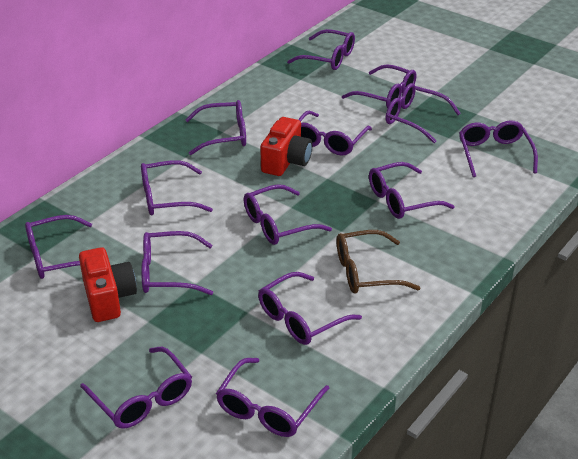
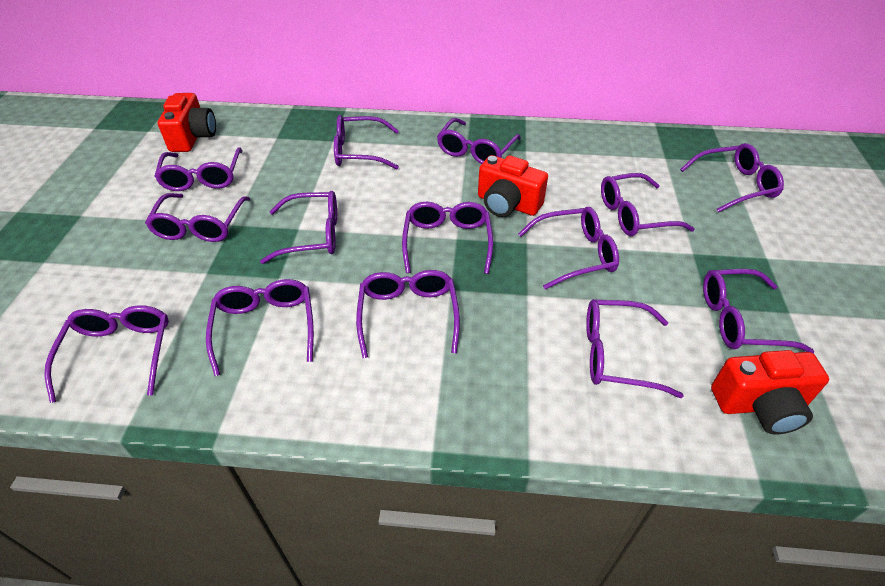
brown glasses: 1 -> 0
red camera: 2 -> 3

